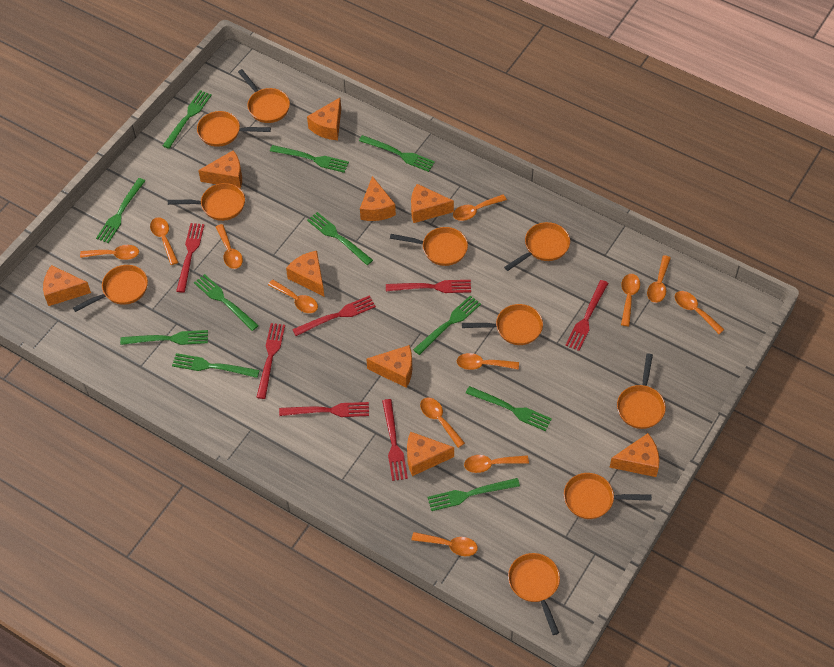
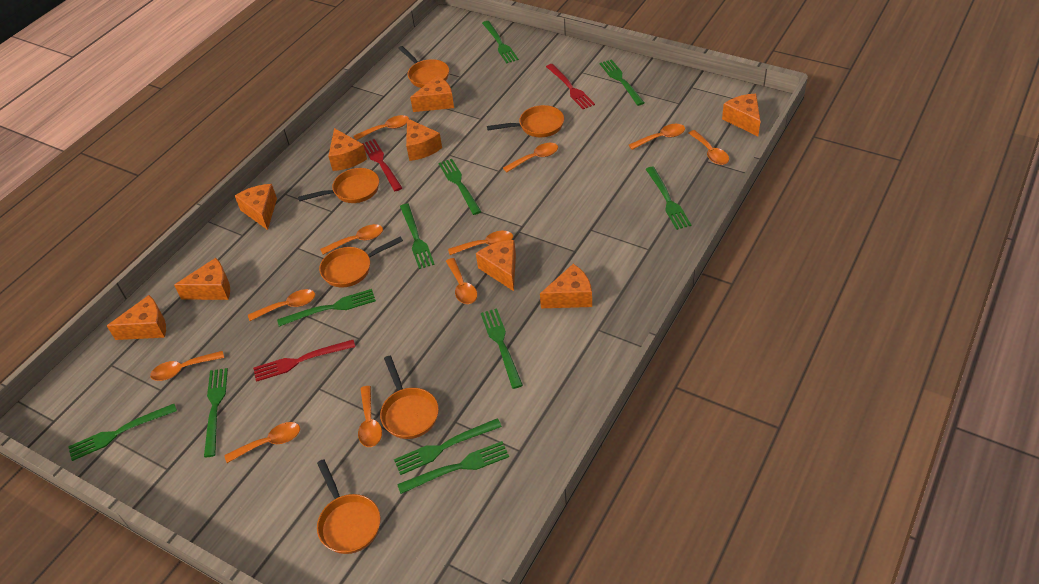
orange pan: 10 -> 6
orange spoon: 12 -> 11
red fork: 7 -> 3

